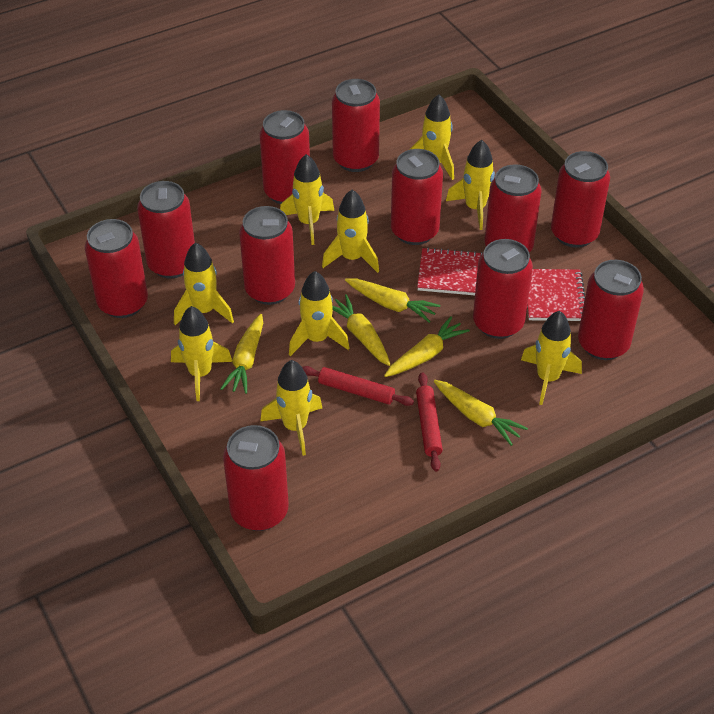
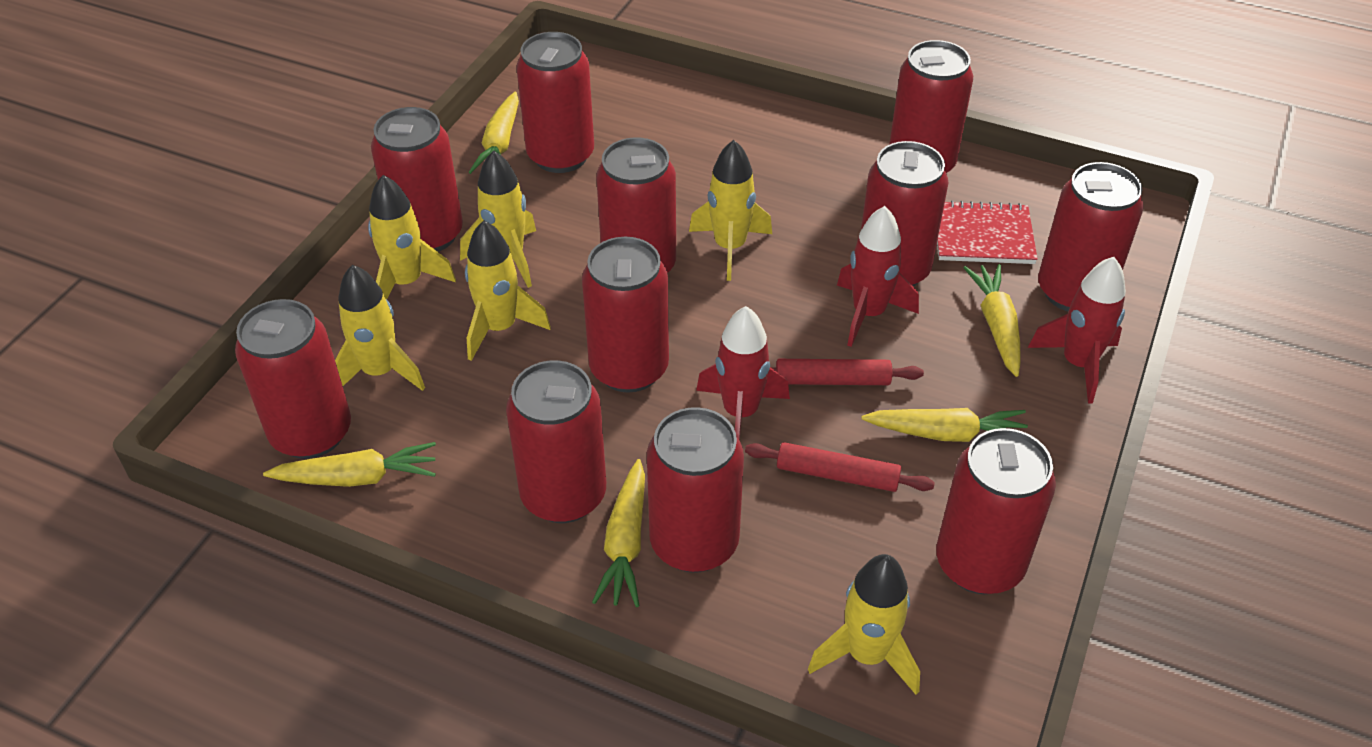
red notebook: 2 -> 1
red rocket: 0 -> 3
yellow rocket: 9 -> 6

